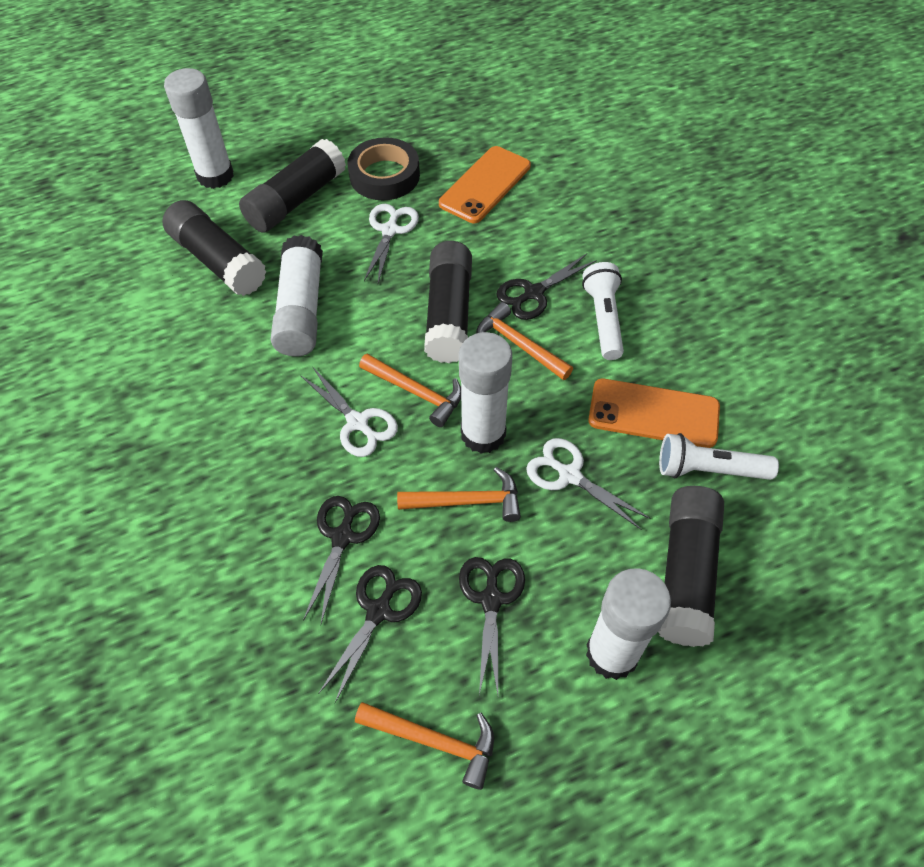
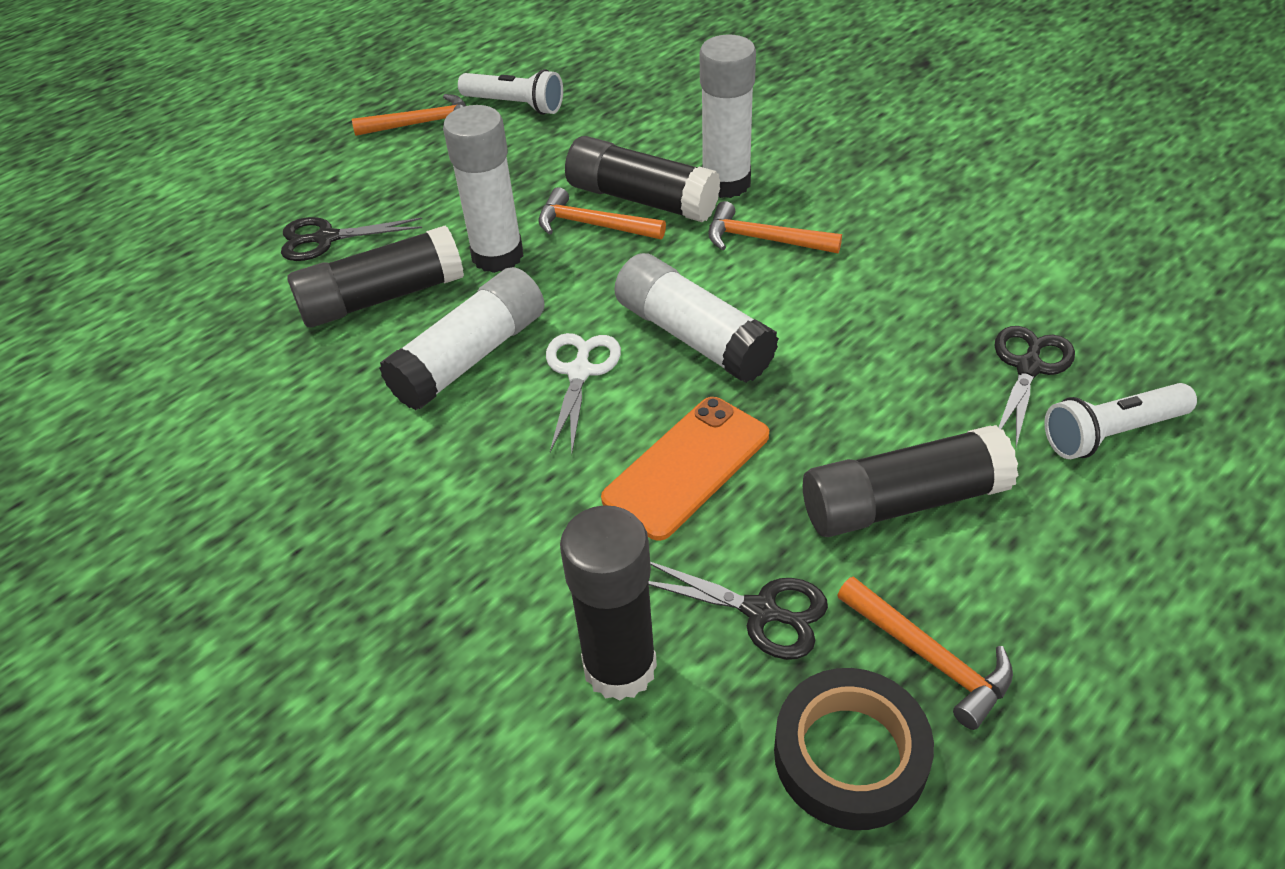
black scissors: 4 -> 3
orange phone: 2 -> 1
white scissors: 3 -> 1

